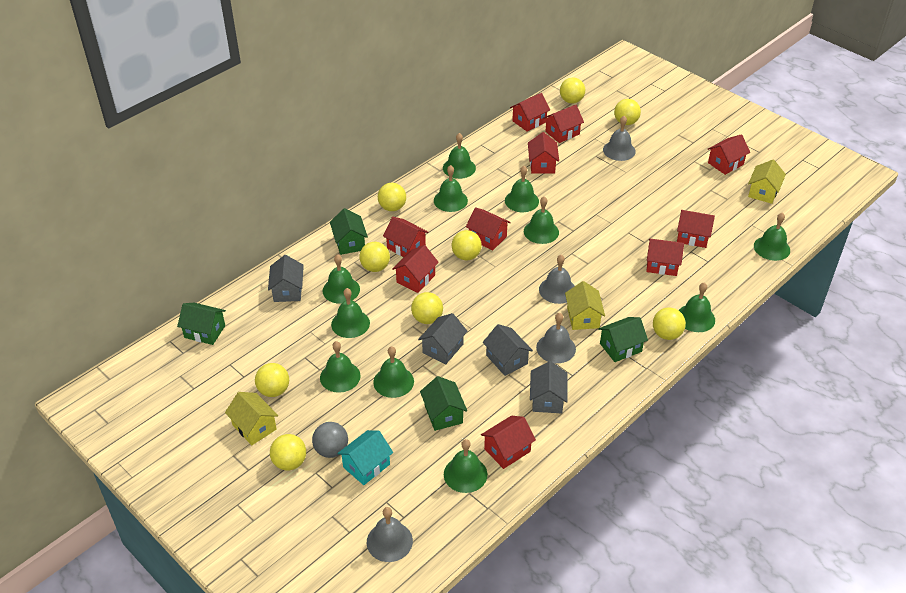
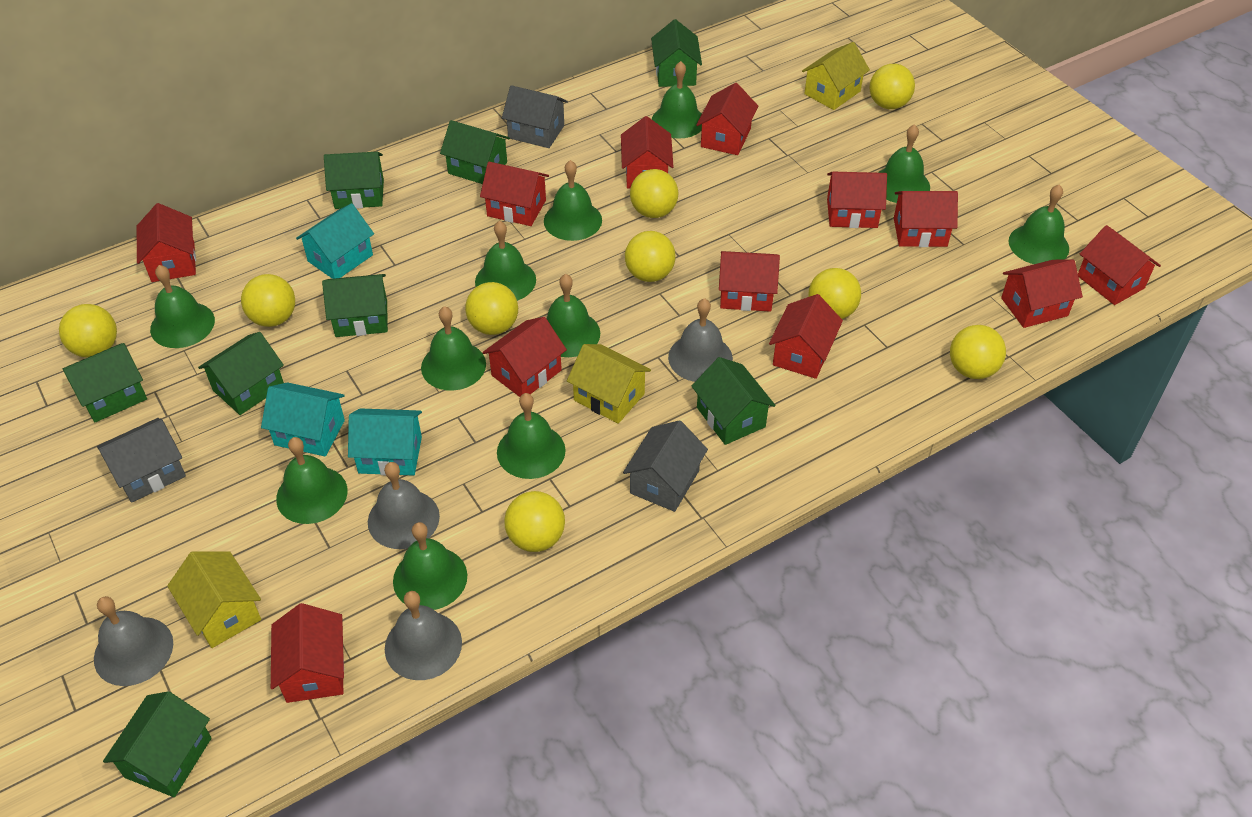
green house: 4 -> 8
grey ball: 1 -> 0
grey house: 4 -> 3
red house: 10 -> 12
turquoise house: 1 -> 3

